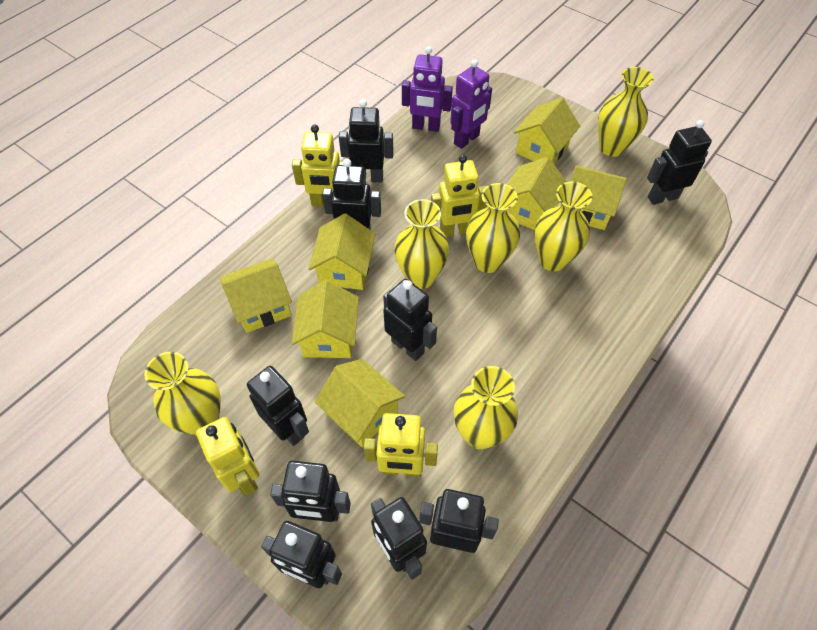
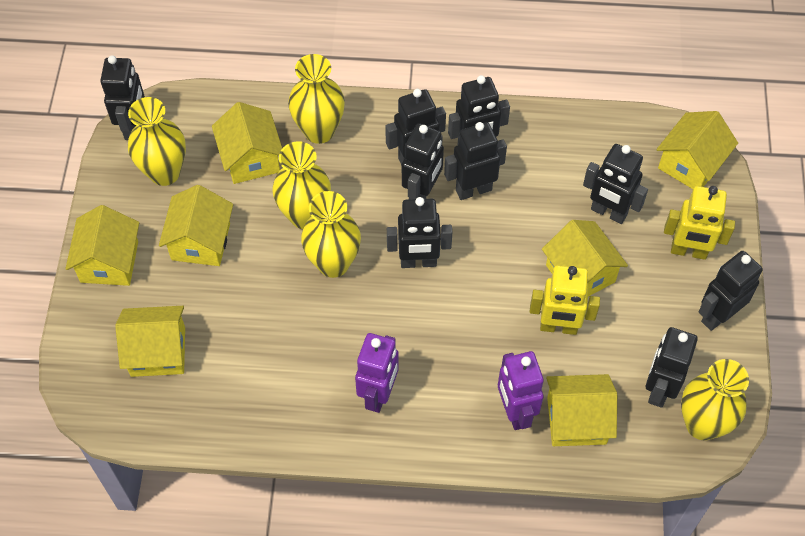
yellow robot: 4 -> 2
yellow vase: 6 -> 5

